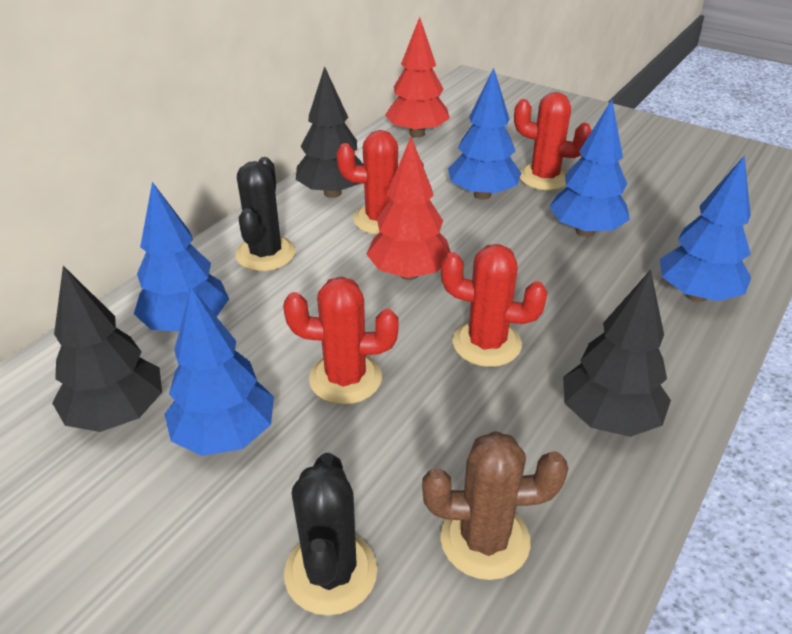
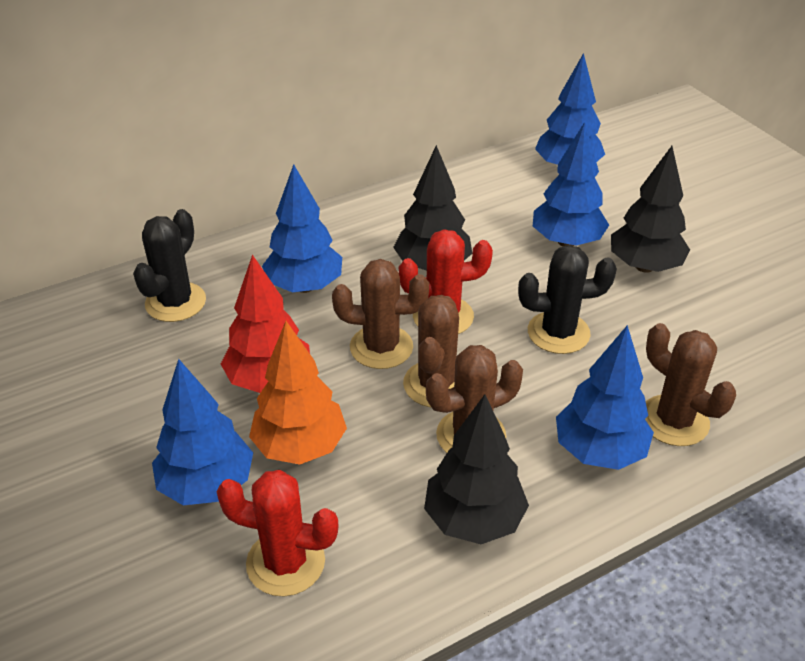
brown cactus: 1 -> 4
orange tree: 0 -> 1
red cactus: 4 -> 2
red tree: 2 -> 1

